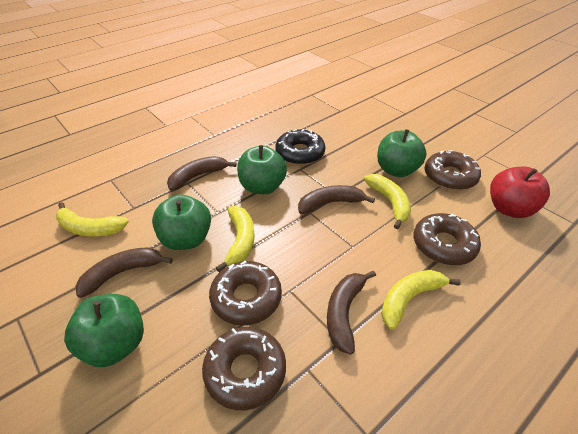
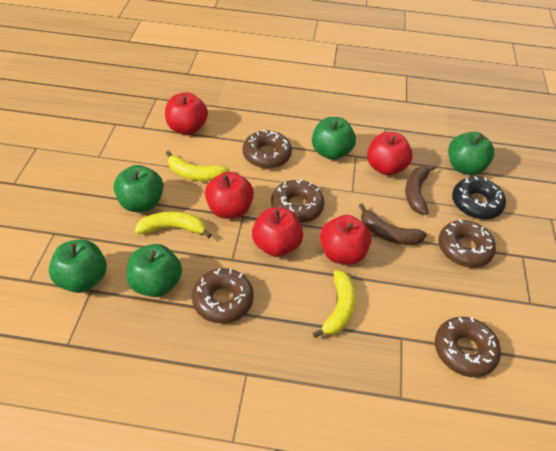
brown banana: 4 -> 2
brown donut: 4 -> 5
green apple: 4 -> 5
red apple: 1 -> 5
yellow banana: 4 -> 3

